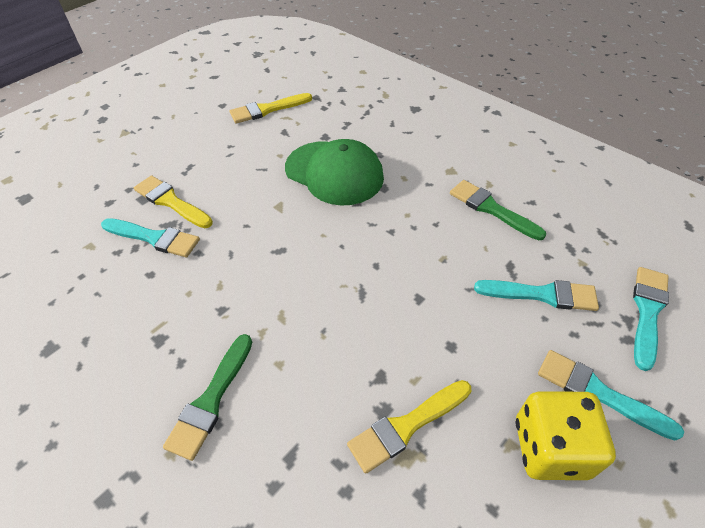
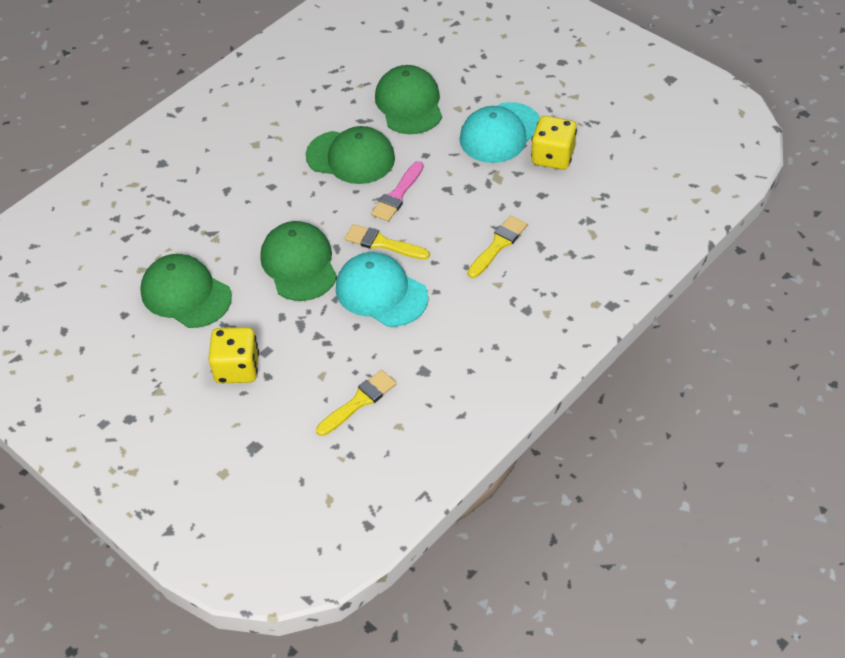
green brush: 2 -> 0
green cap: 1 -> 4
pink brush: 0 -> 1
turquoise brush: 4 -> 0
turquoise cap: 0 -> 2
yellow dice: 1 -> 2

